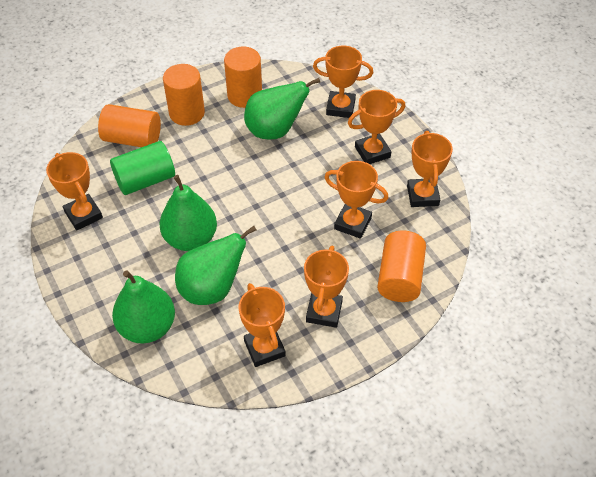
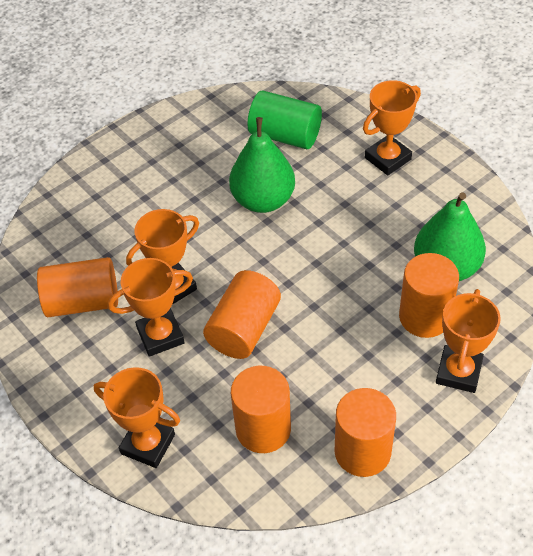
green pear: 4 -> 2
orange cylinder: 4 -> 5
orange trophy: 7 -> 5

